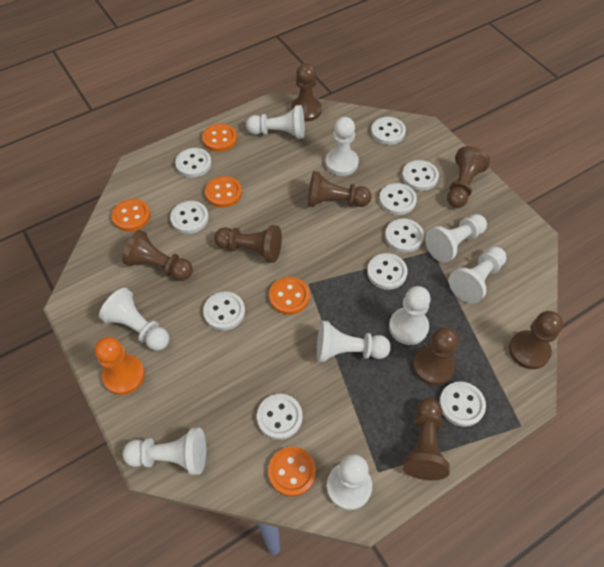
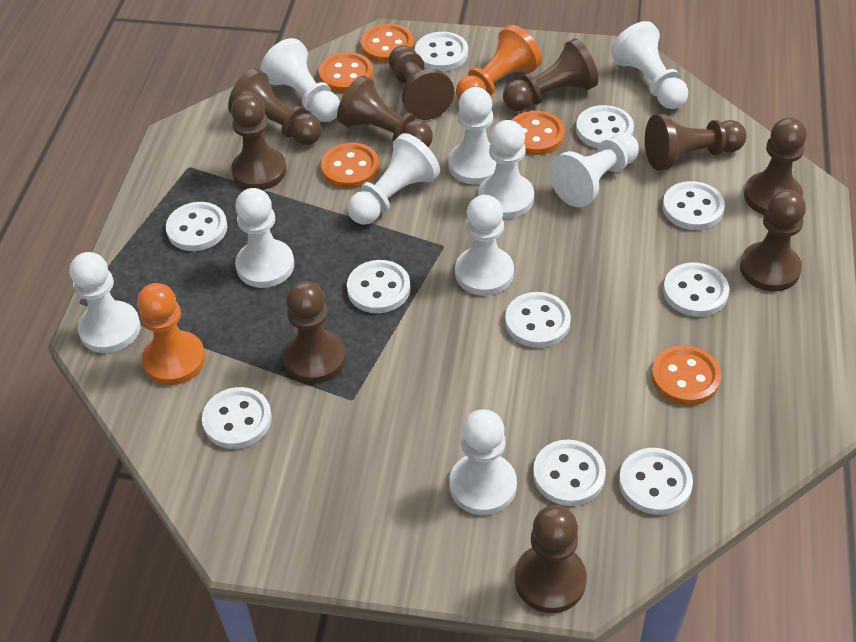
brown pawn: 8 -> 10
orange pawn: 1 -> 2
white pawn: 9 -> 10

